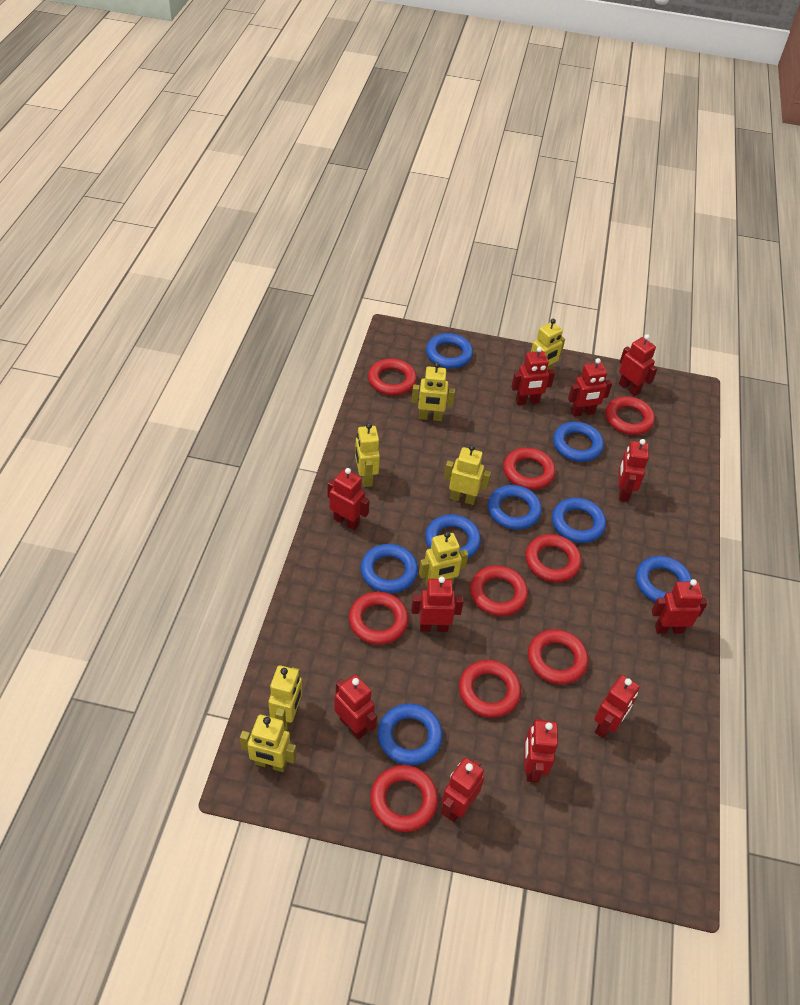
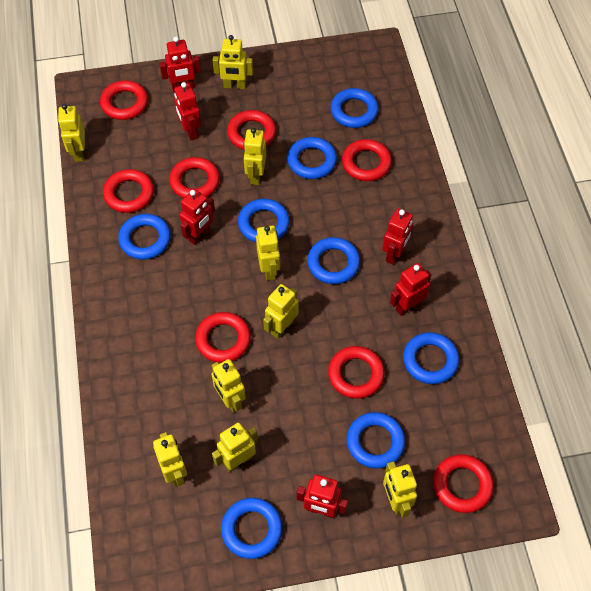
red ring: 9 -> 8
red robot: 11 -> 6
yellow robot: 7 -> 9

